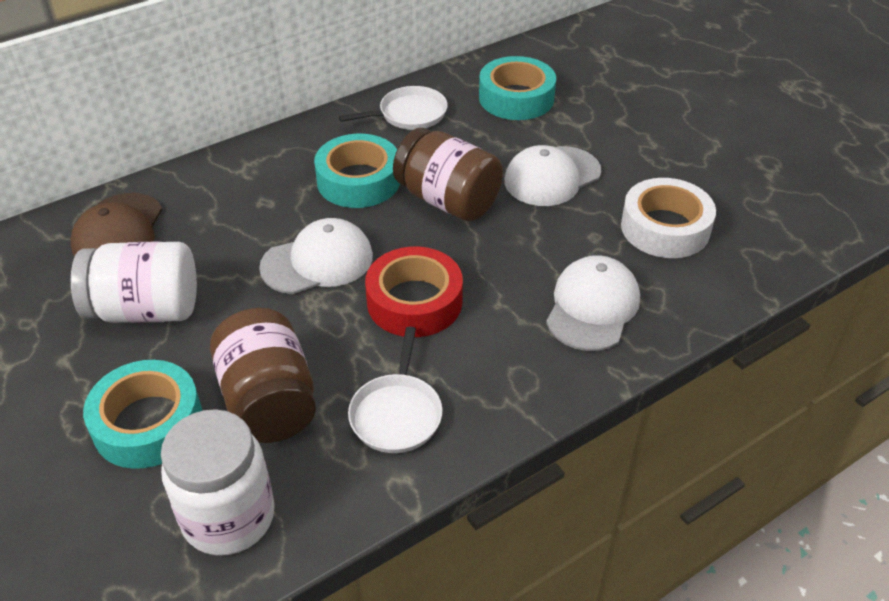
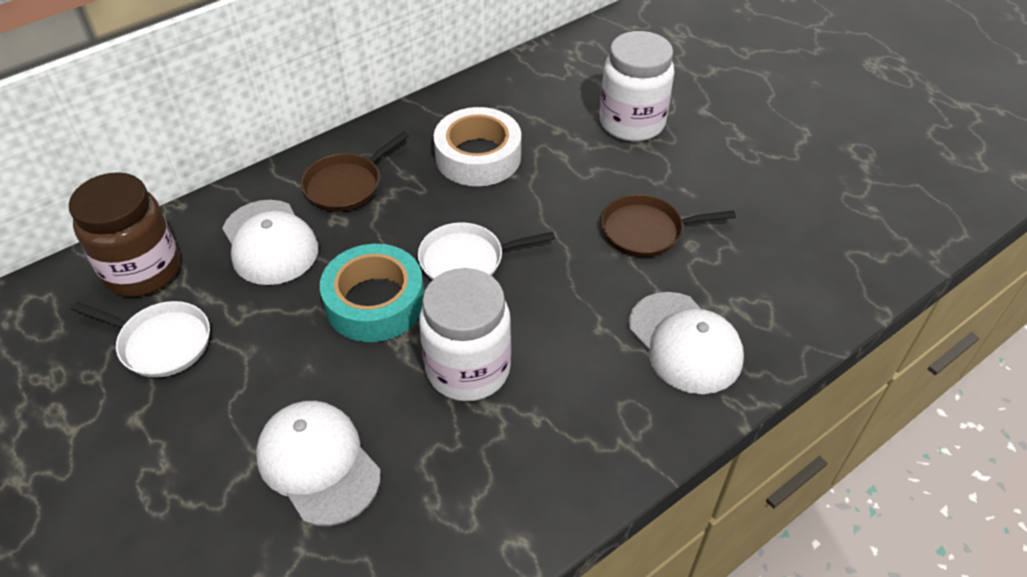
brown cap: 1 -> 0
brown jar: 2 -> 1
brown pan: 0 -> 2
red tape: 1 -> 0
turquoise tape: 3 -> 1

